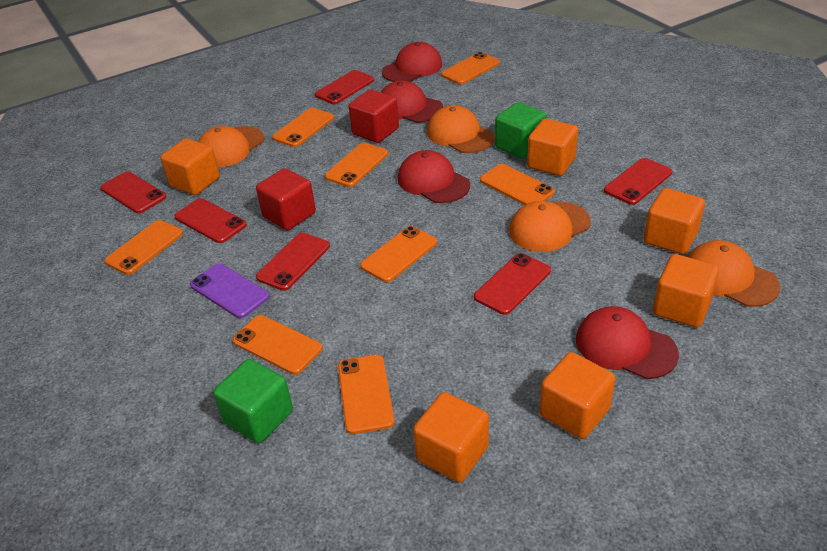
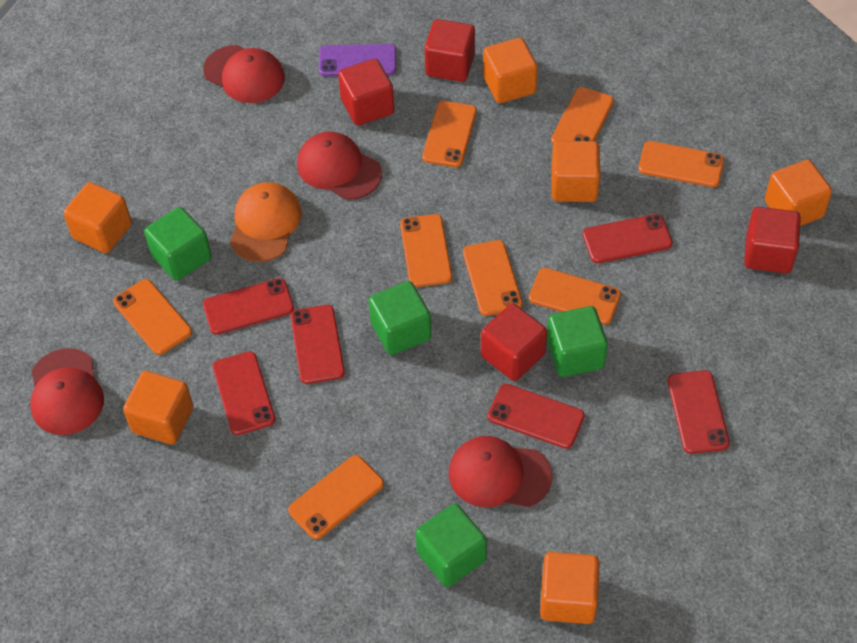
green cube: 2 -> 4
orange cap: 4 -> 1
red cube: 2 -> 4

